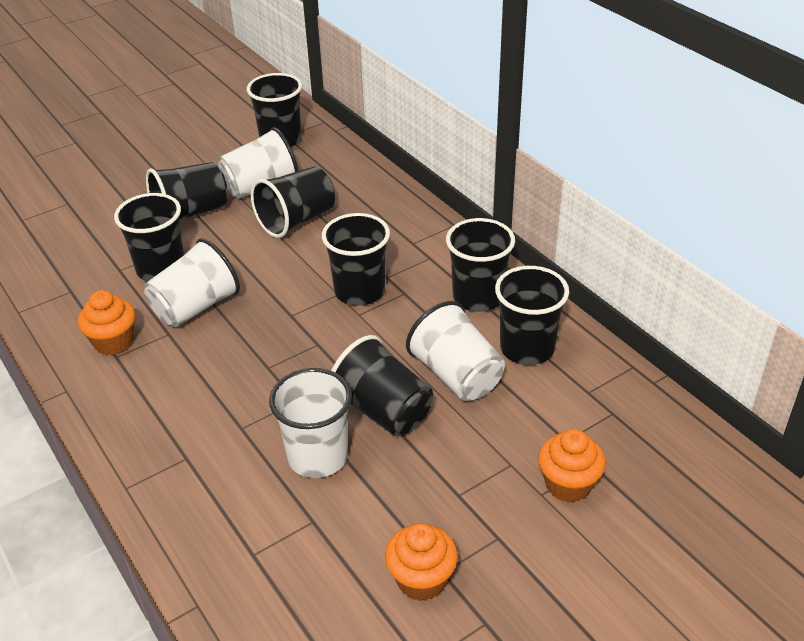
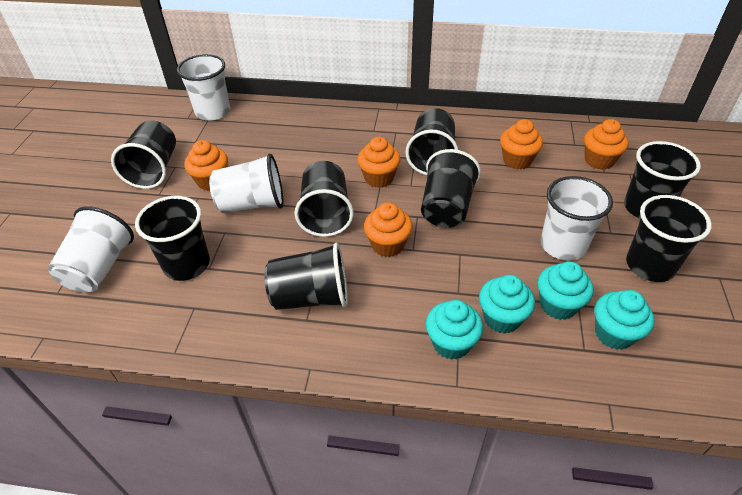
orange cupcake: 3 -> 5
turquoise cupcake: 0 -> 4

